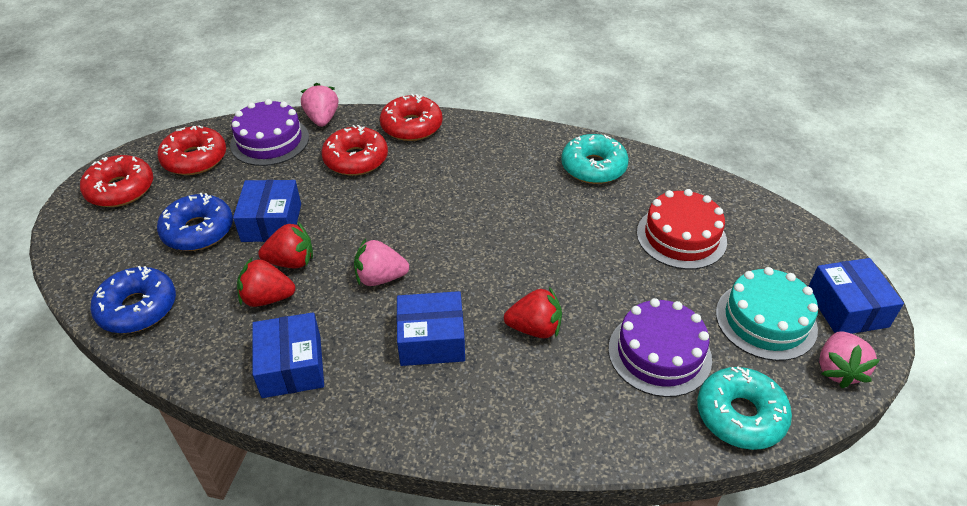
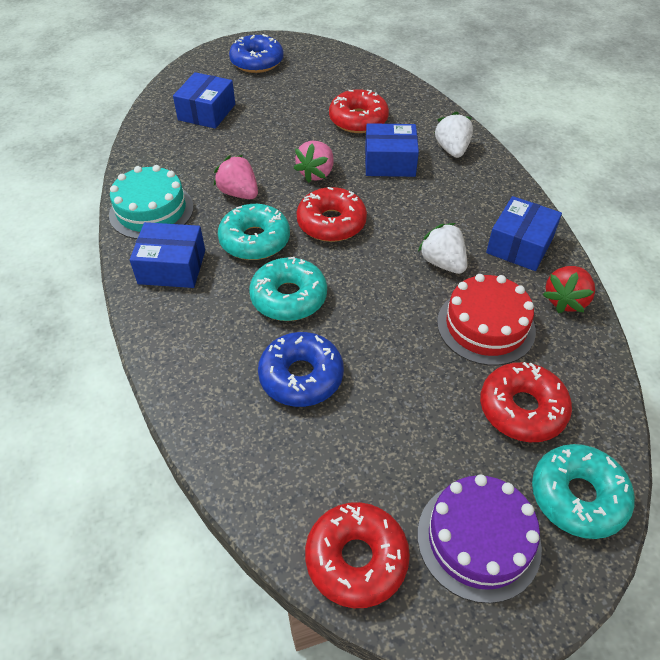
pink strawberry: 3 -> 2
purple cake: 2 -> 1
red strawberry: 3 -> 1
turquoise donut: 2 -> 3
white strawberry: 0 -> 2

